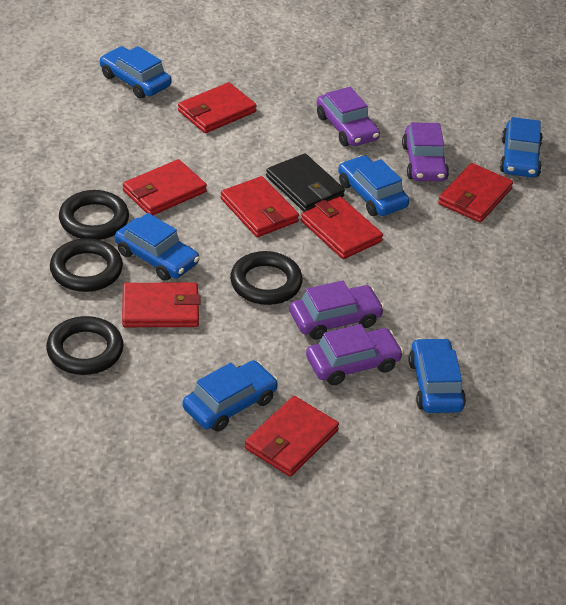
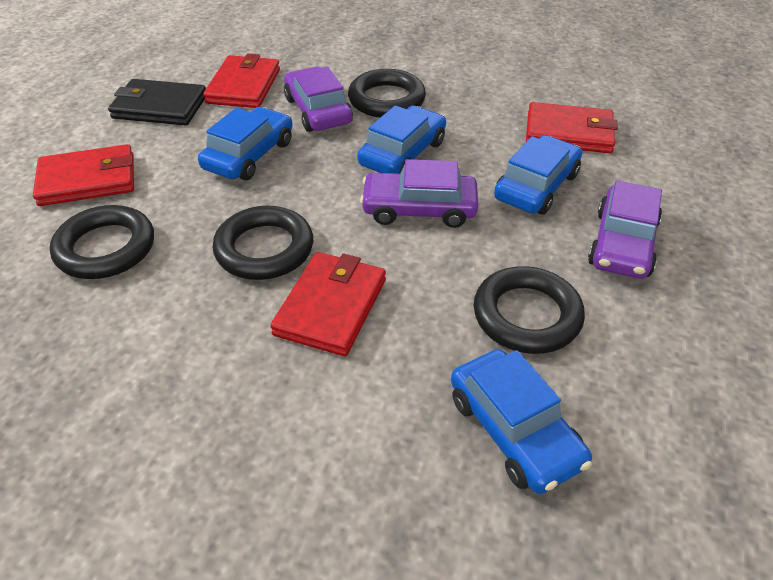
blue car: 6 -> 4
purple car: 4 -> 3
red wallet: 7 -> 4

